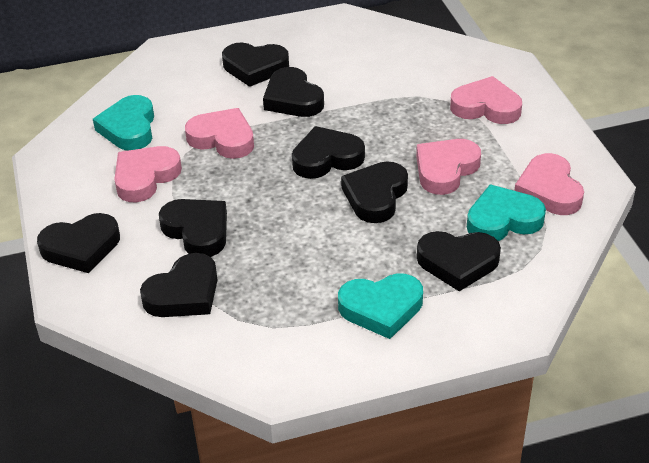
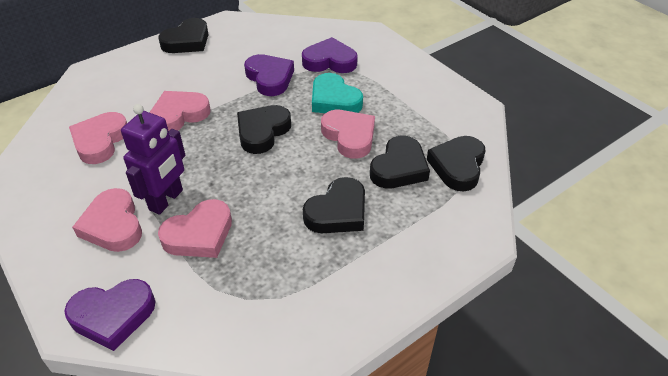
black heart: 8 -> 5
purple heart: 0 -> 3
purple robot: 0 -> 1
turquoise heart: 3 -> 1

